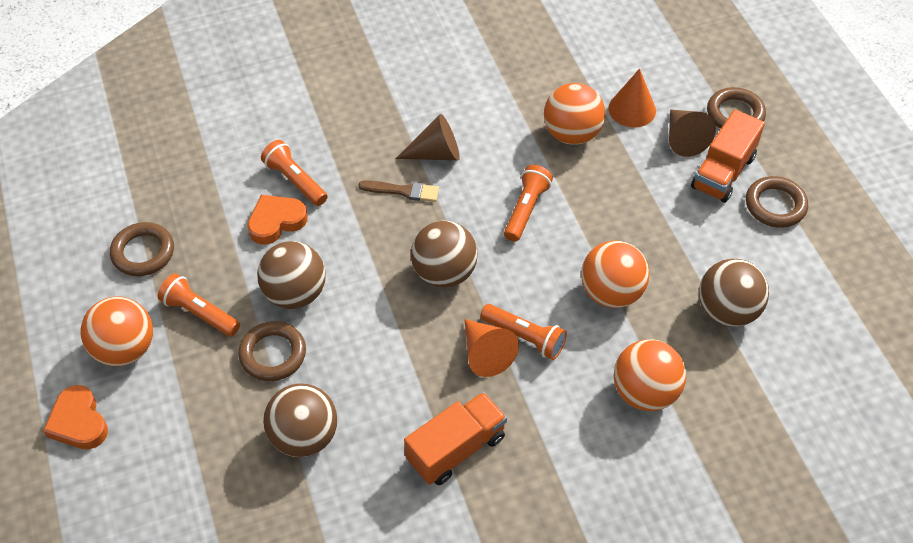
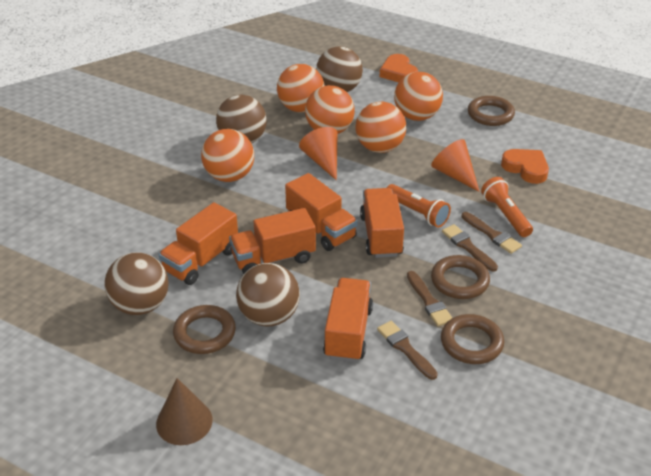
brown brush: 1 -> 4
brown cone: 2 -> 1
orange ball: 4 -> 5
orange flashlight: 4 -> 2
orange truck: 2 -> 5

